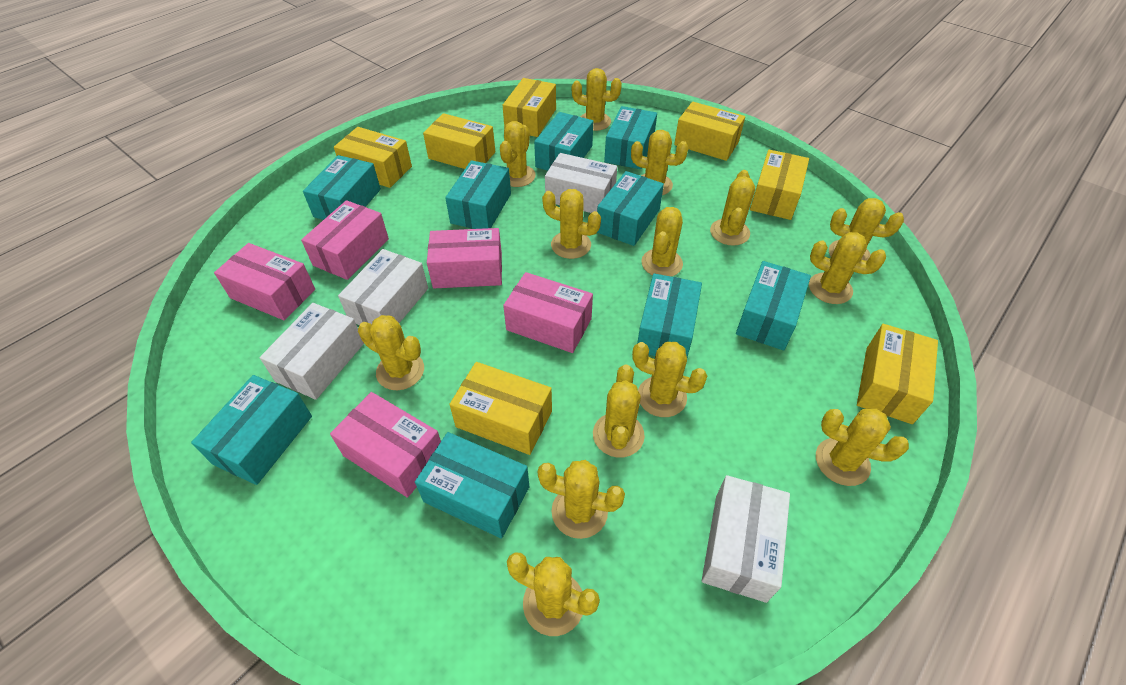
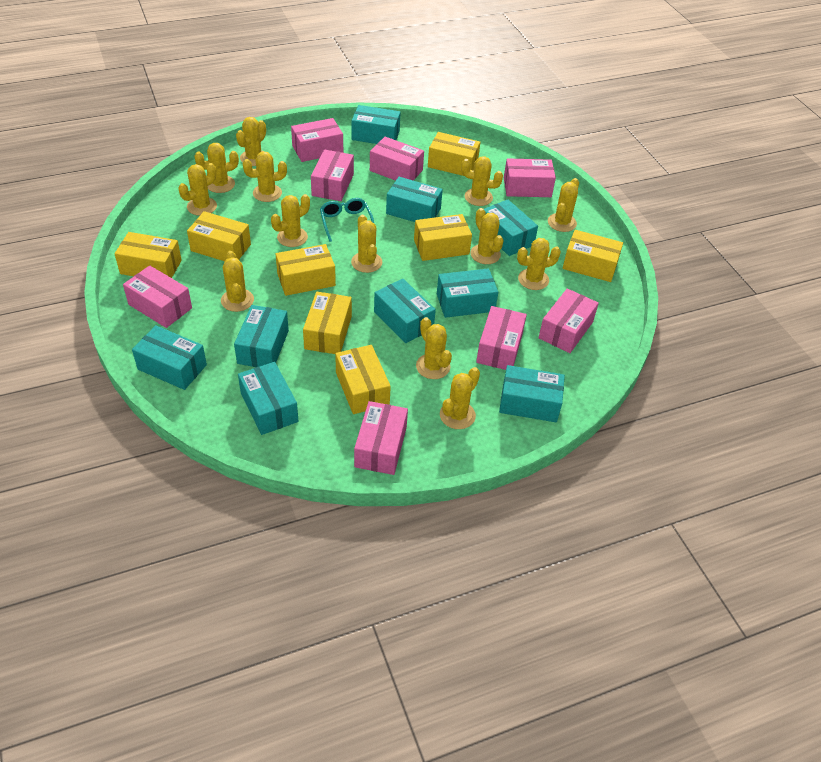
pink box: 5 -> 8
turquoise glasses: 0 -> 1
white box: 4 -> 0
yellow box: 7 -> 8
yellow cactus: 14 -> 13

